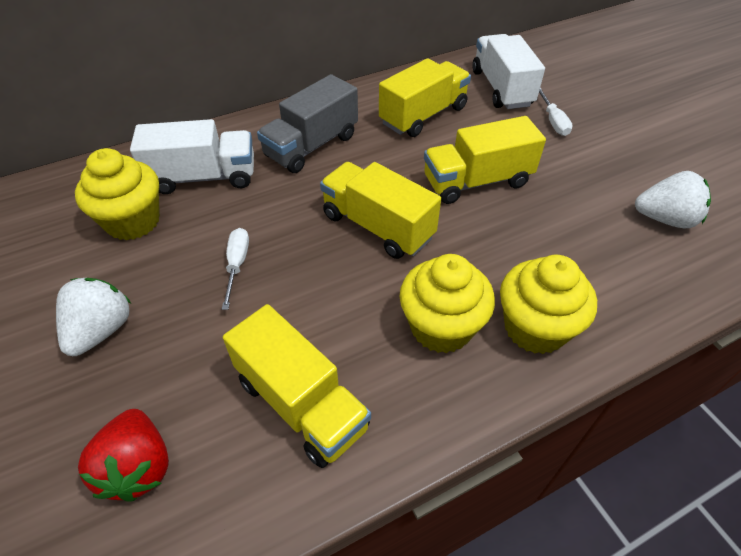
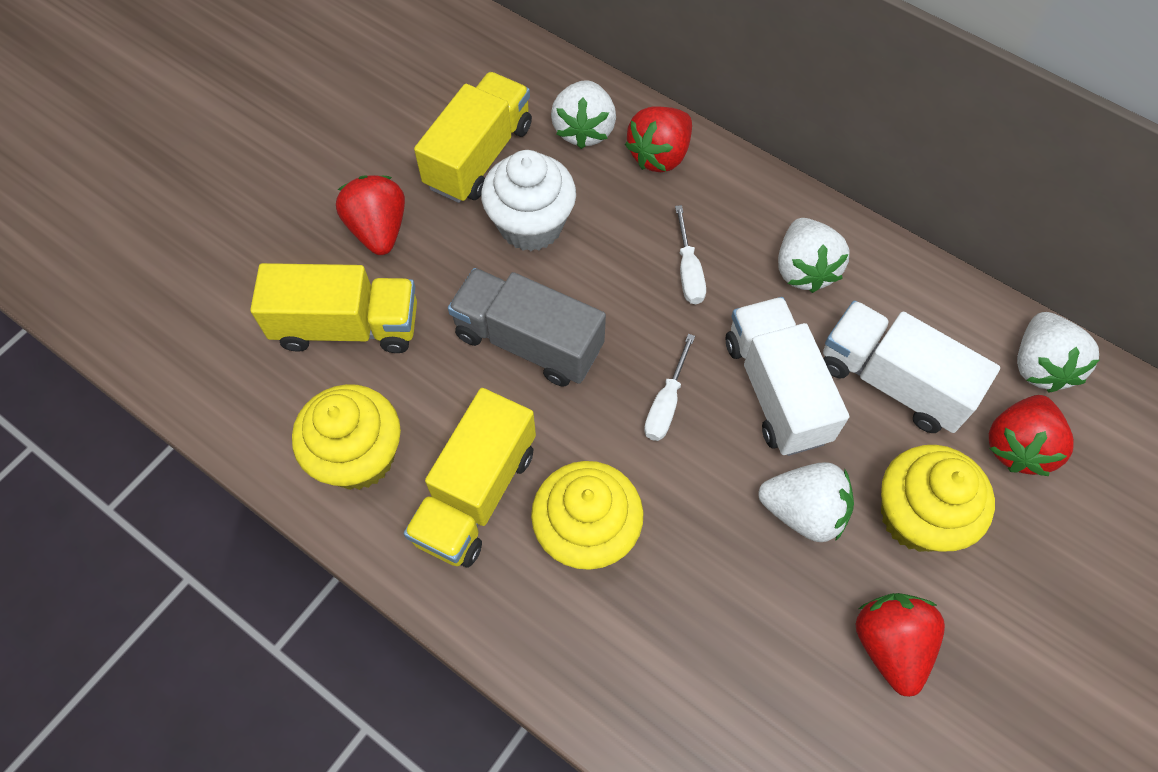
red strawberry: 1 -> 4
white cupcake: 0 -> 1
white strawberry: 2 -> 4
yellow truck: 4 -> 3

